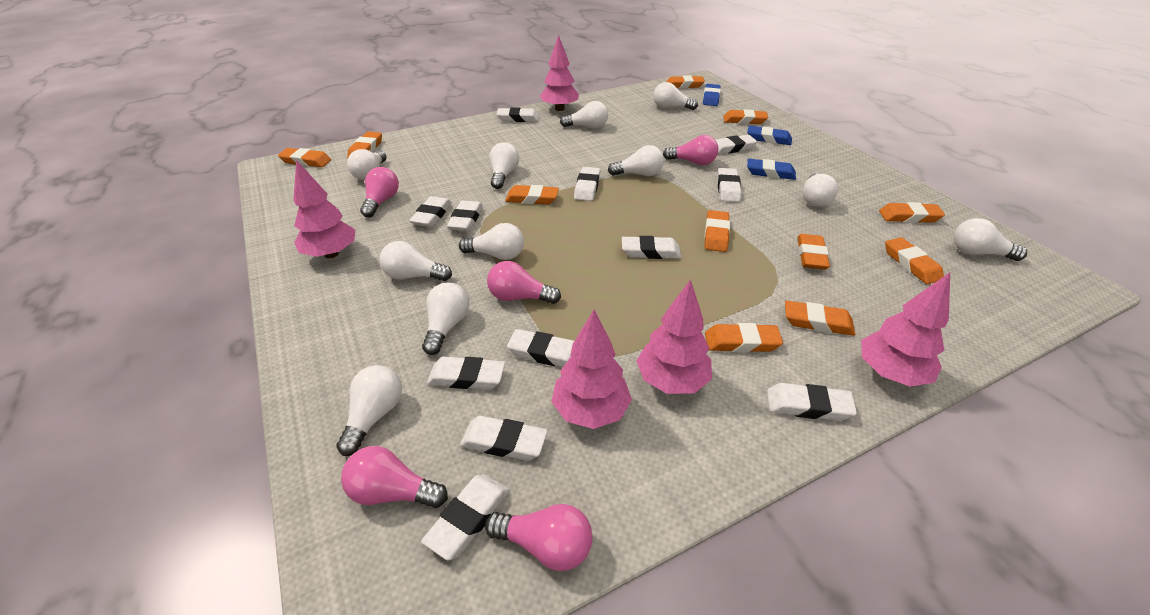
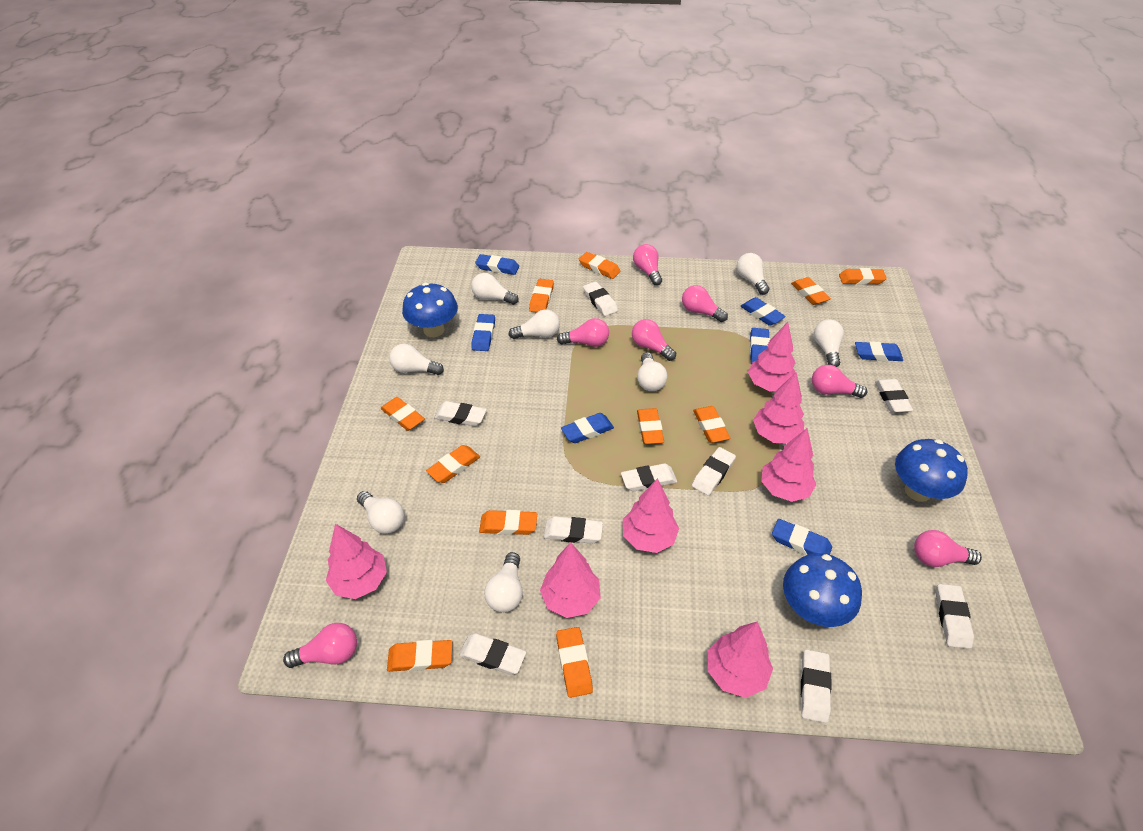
blue eraser: 3 -> 7
blue mushroom: 0 -> 3
pink light bulb: 5 -> 7
pink tree: 5 -> 7
white eraser: 12 -> 9
white light bulb: 11 -> 8

